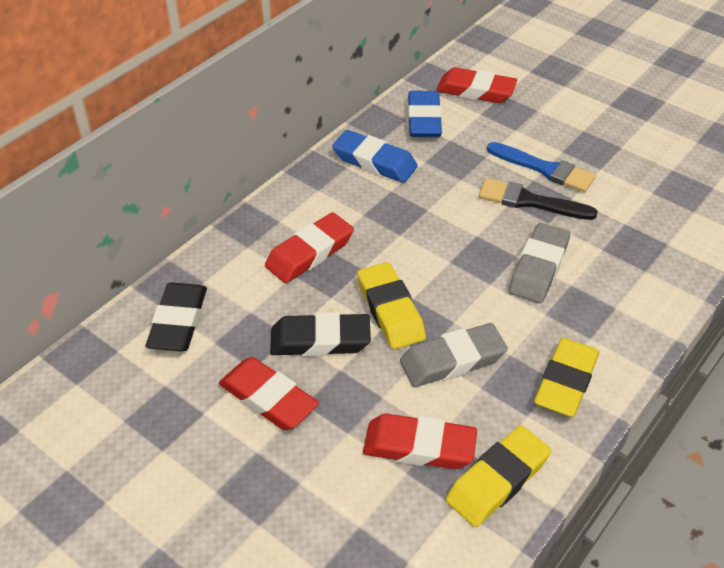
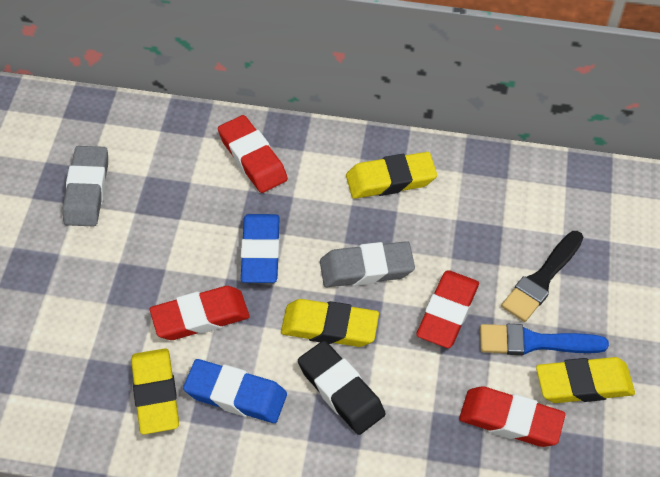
black eraser: 2 -> 1
yellow eraser: 3 -> 4

